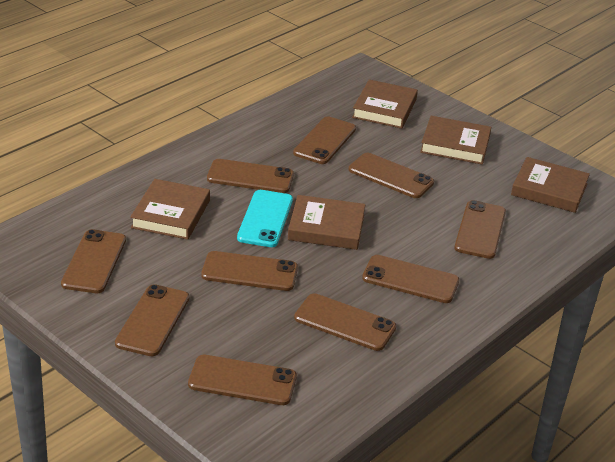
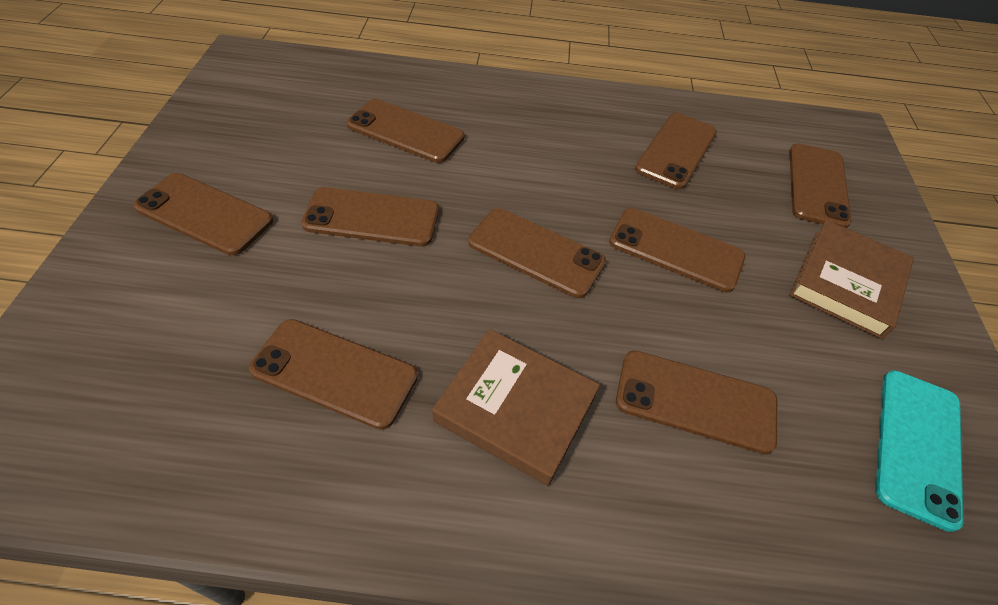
brown book: 5 -> 2
brown phone: 10 -> 9

